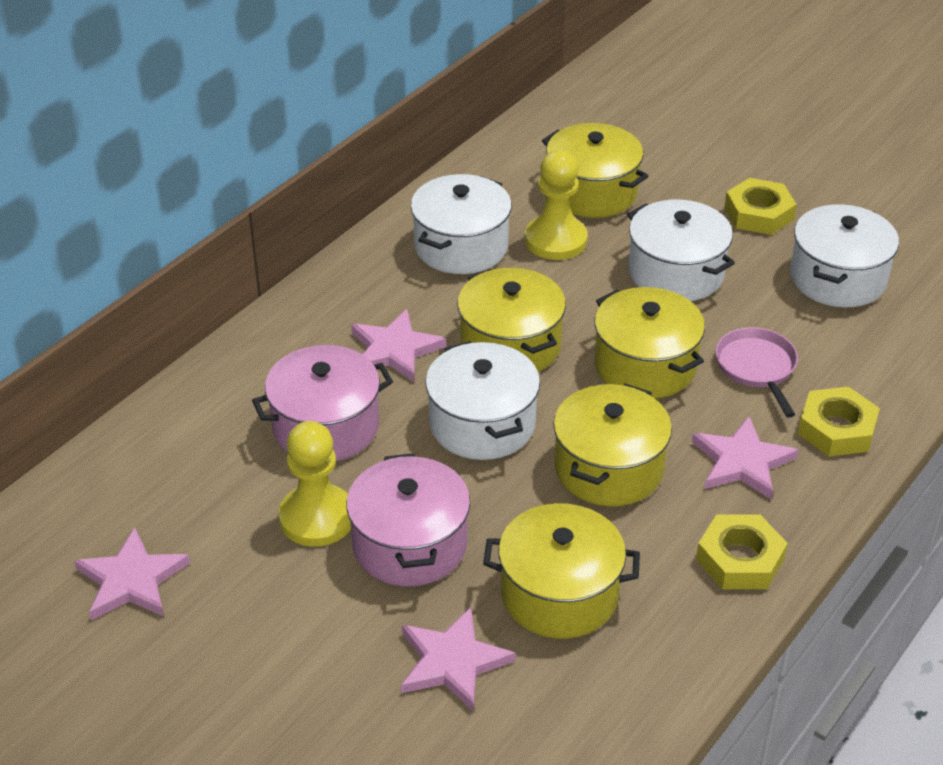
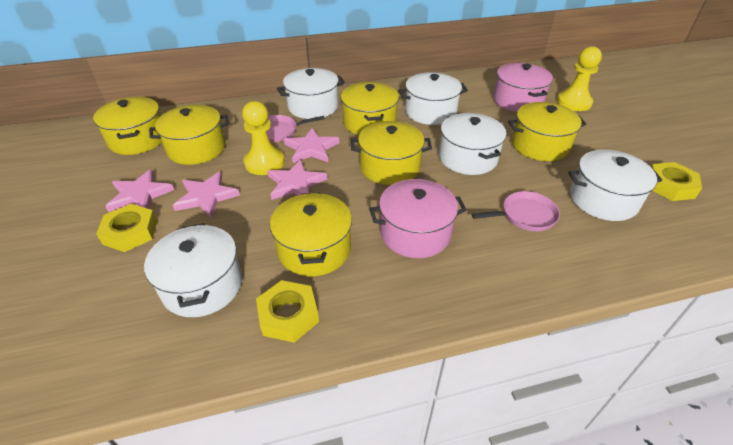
pink pan: 1 -> 2
white pot: 4 -> 5
yellow pot: 5 -> 6

